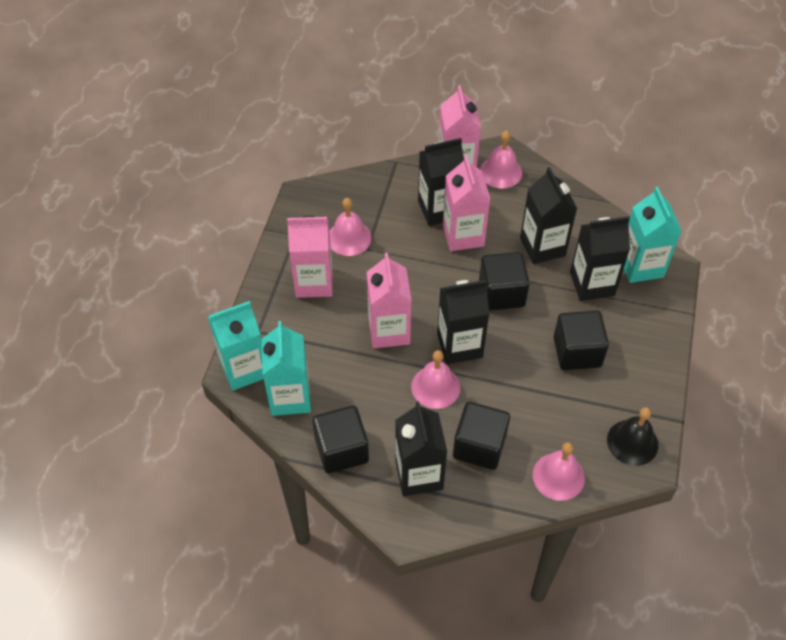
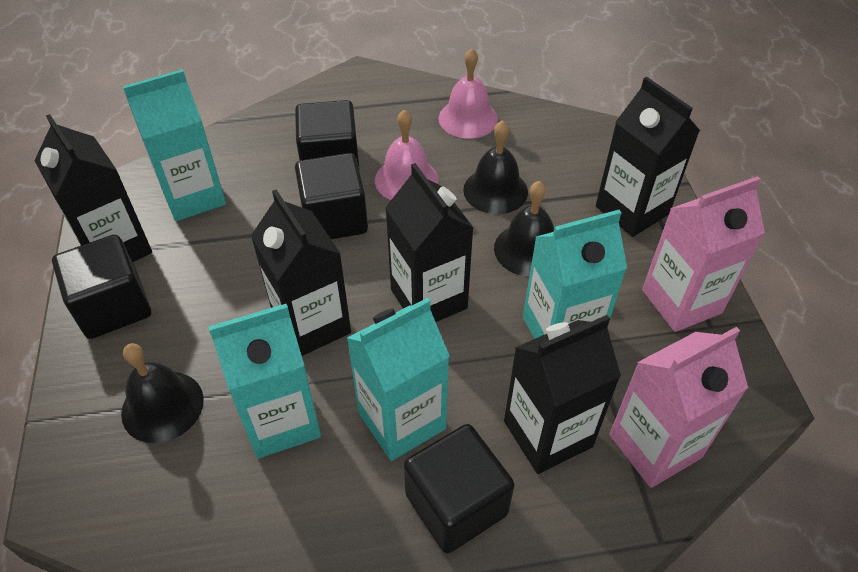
black bell: 1 -> 3
pink bell: 4 -> 2
pink carton: 4 -> 2
turquoise carton: 3 -> 4

